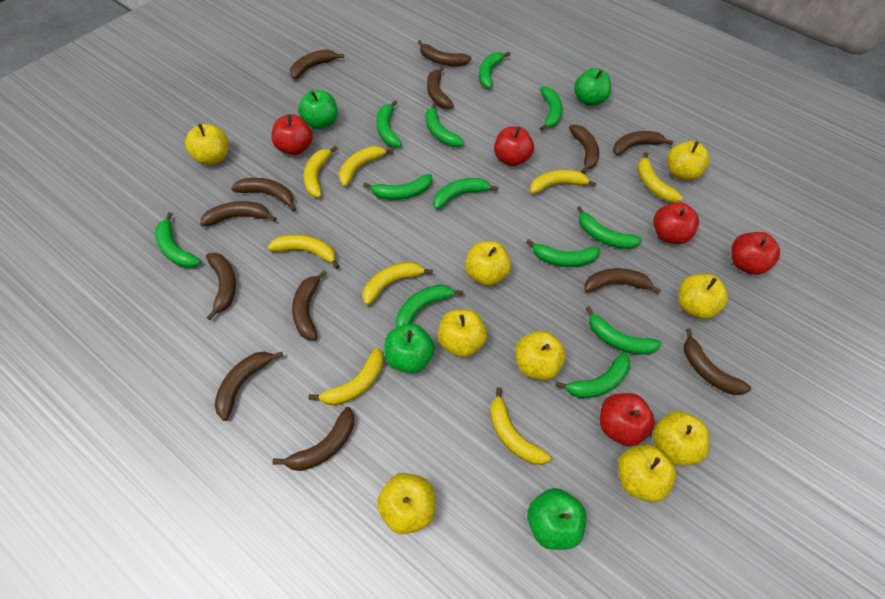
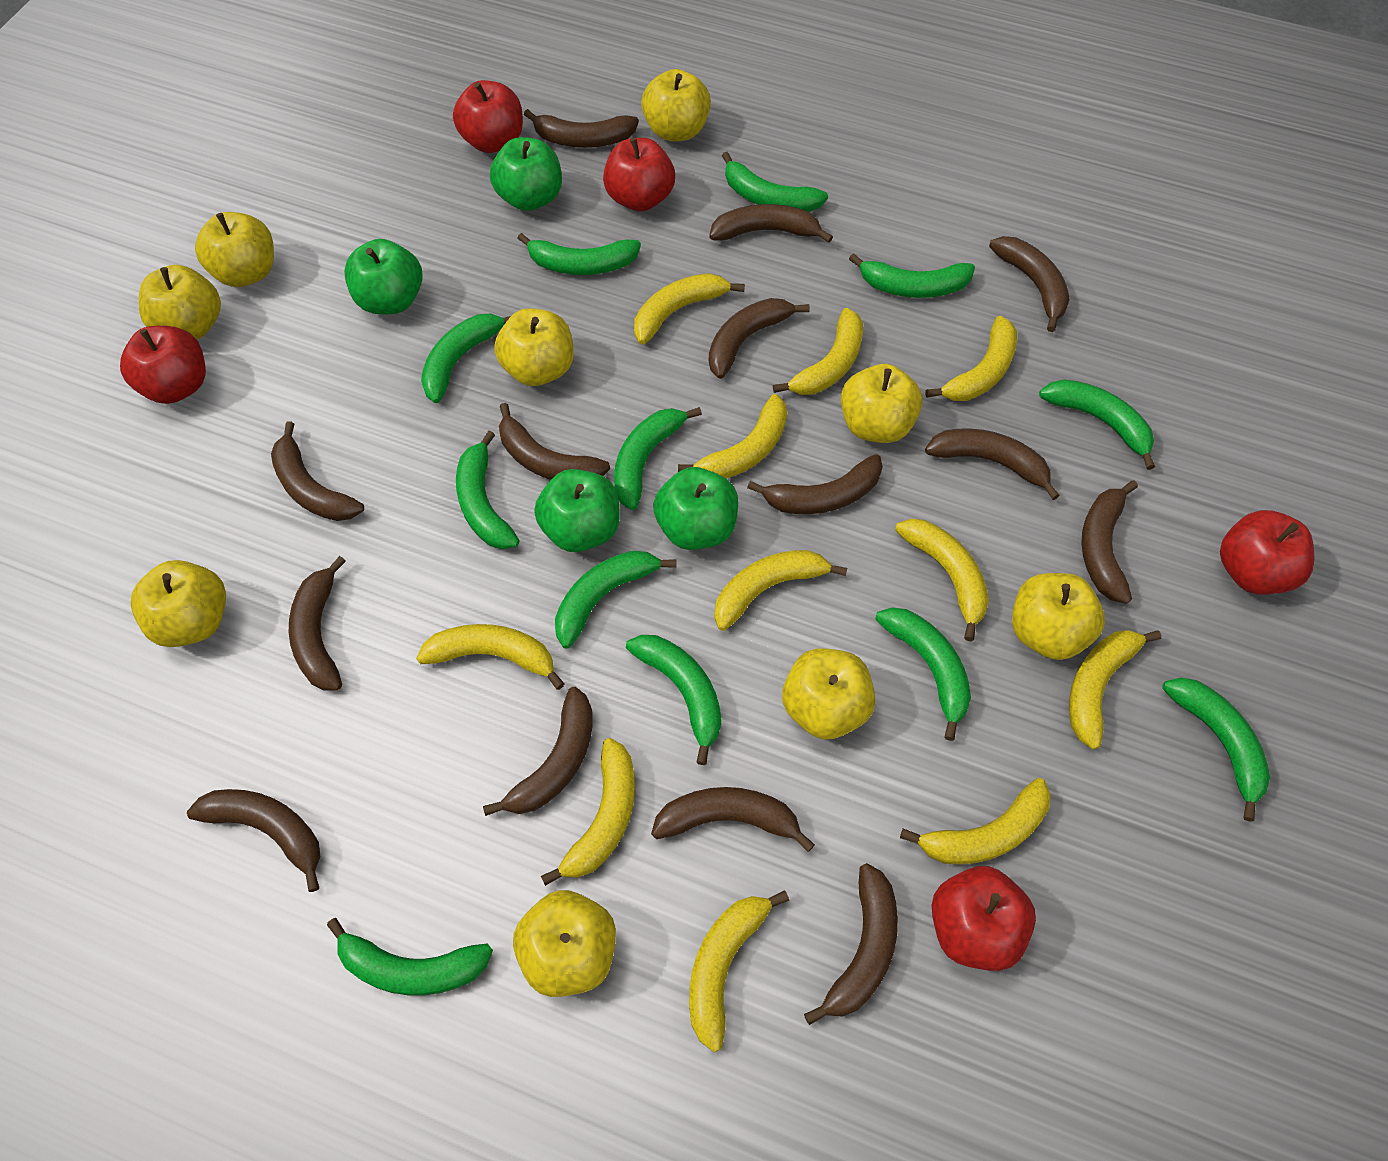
brown banana: 13 -> 14
yellow banana: 8 -> 11

